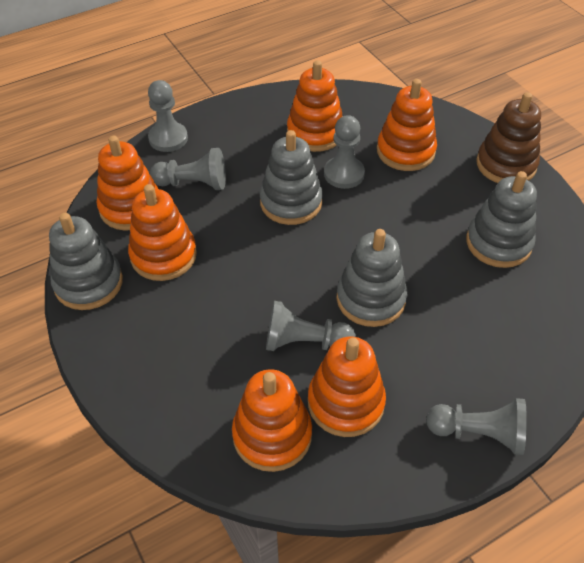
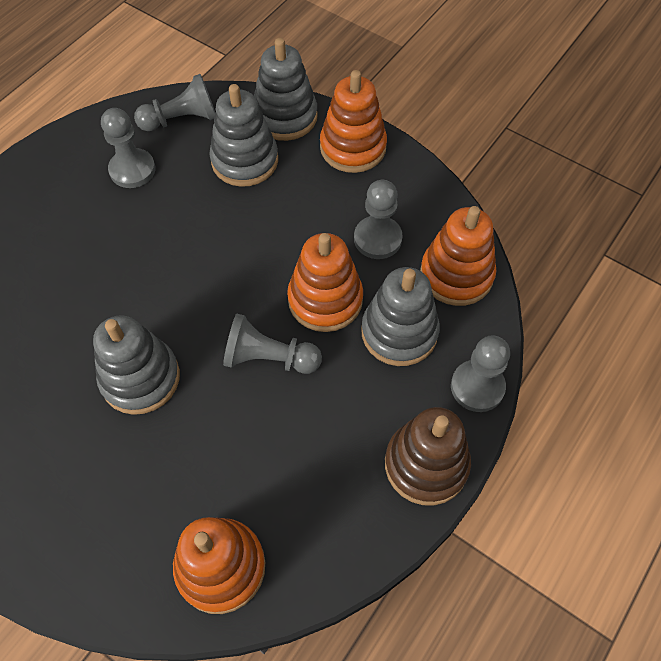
orange stacking toy: 6 -> 4

